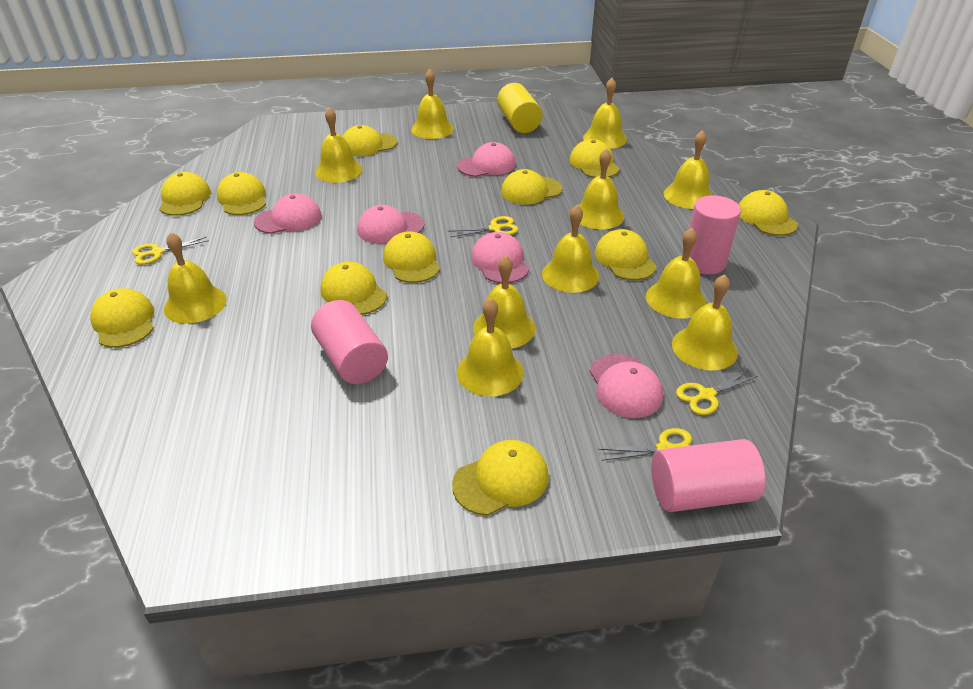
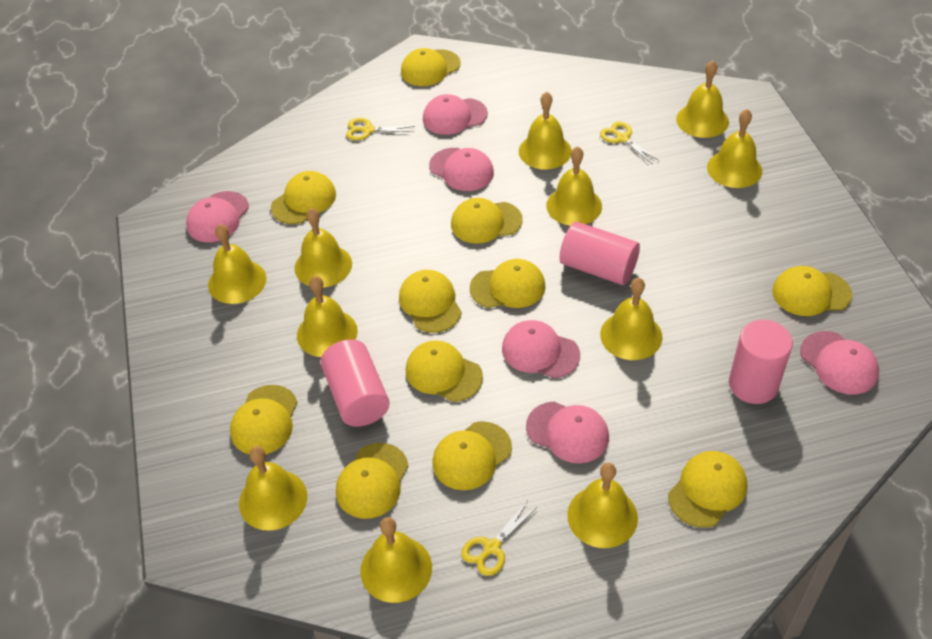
pink cap: 5 -> 6
yellow cylinder: 1 -> 0
yellow scissors: 4 -> 3

